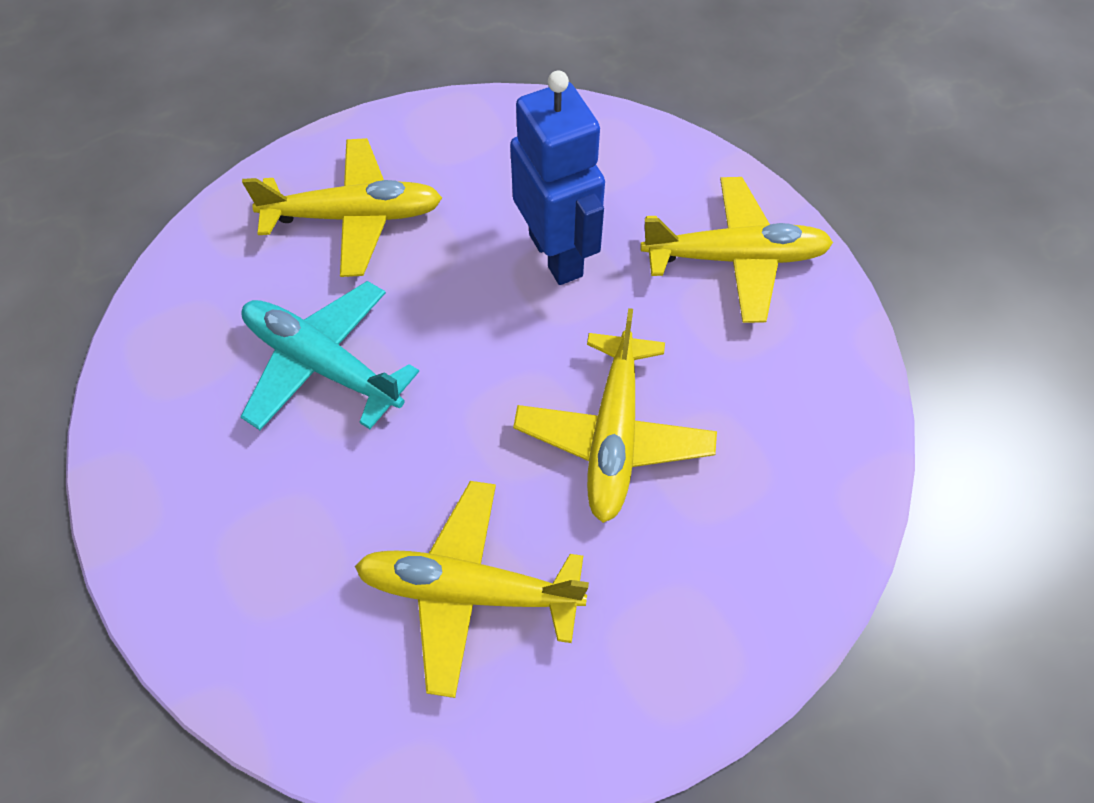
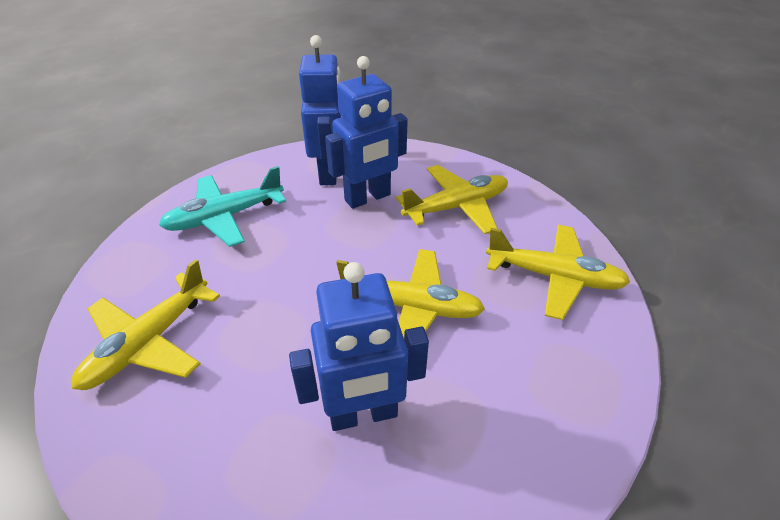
blue robot: 1 -> 3

